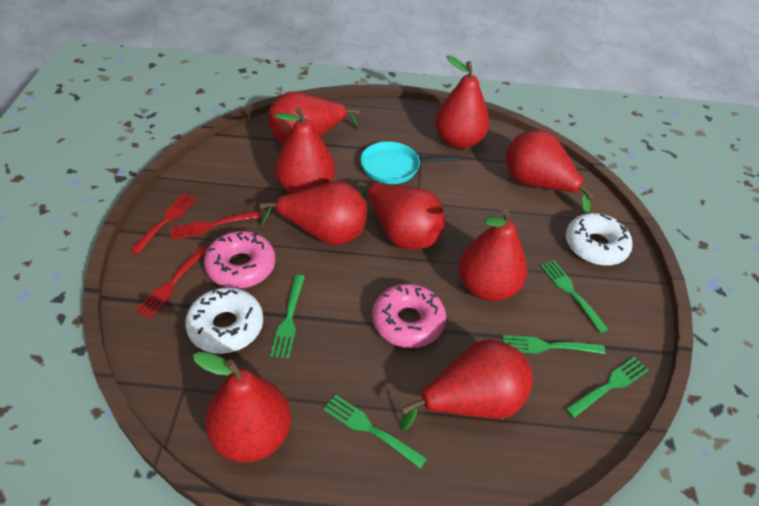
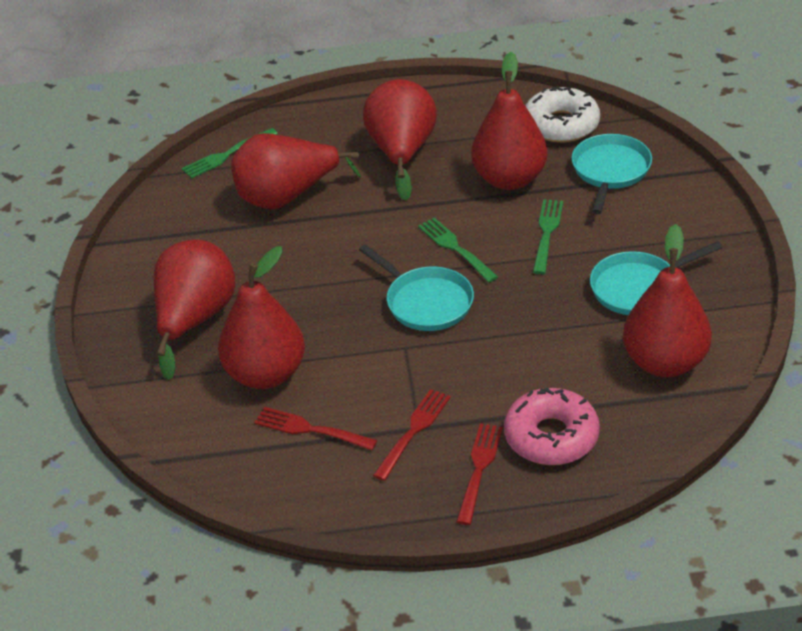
green fork: 5 -> 3
pink donut: 2 -> 1
red pear: 9 -> 6
turquoise pan: 1 -> 3
white donut: 2 -> 1

